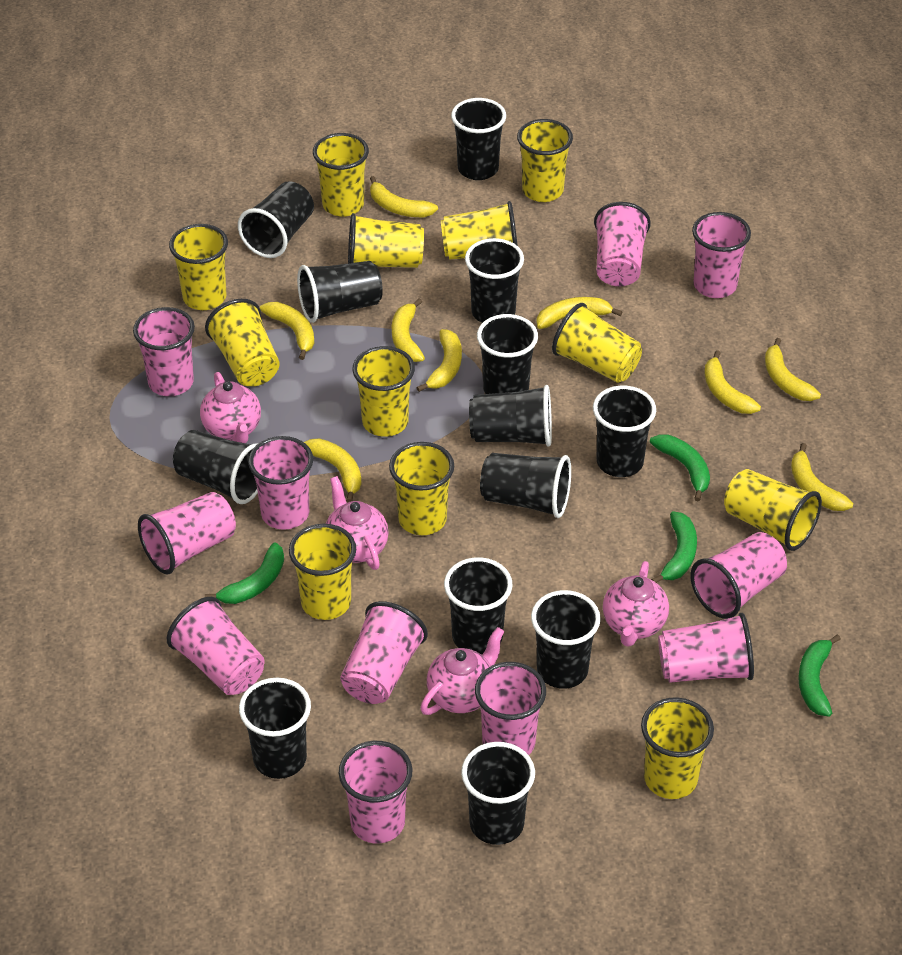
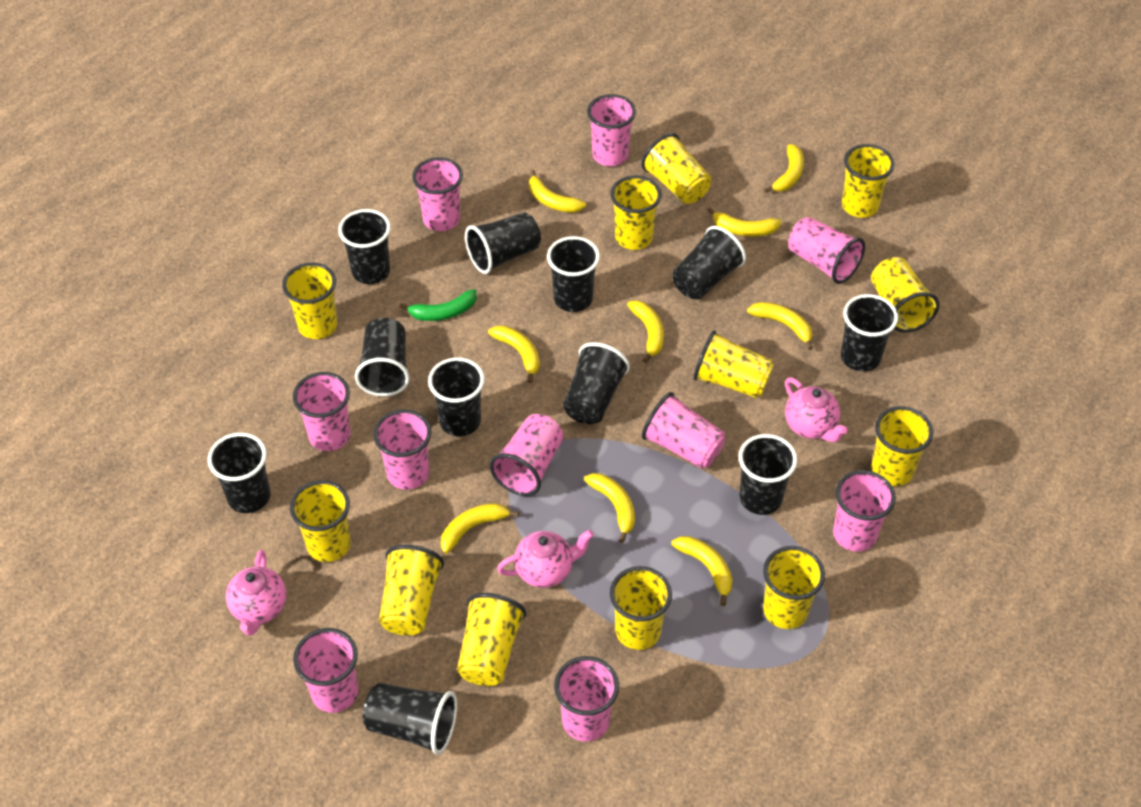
black cup: 13 -> 11
green banana: 4 -> 1
pink cup: 11 -> 10
pink teapot: 4 -> 3

